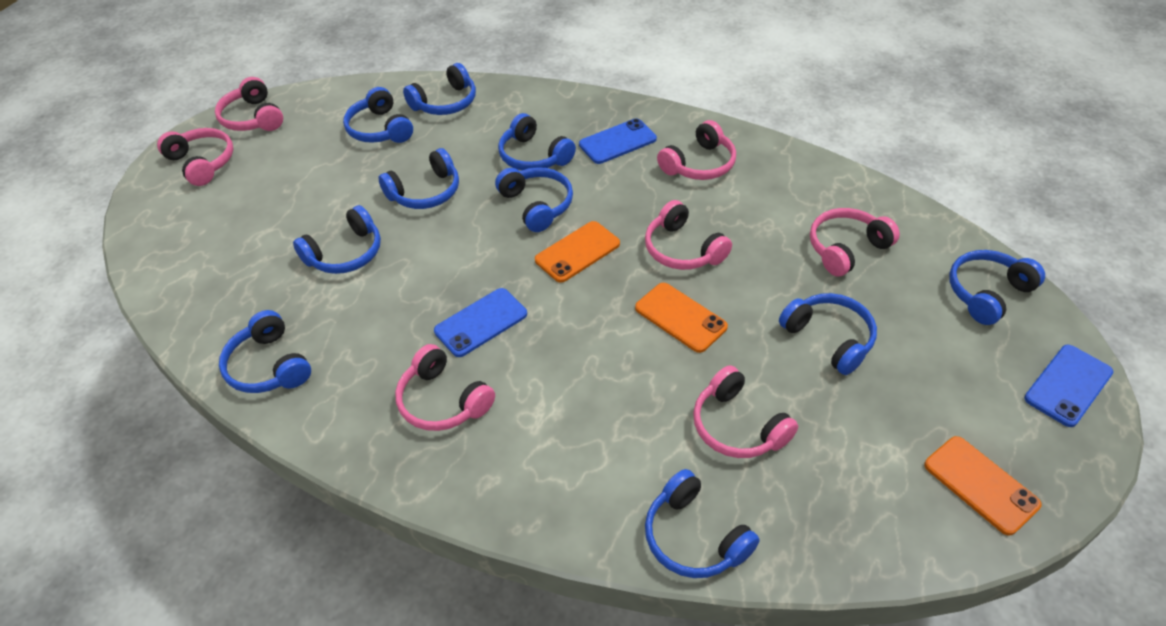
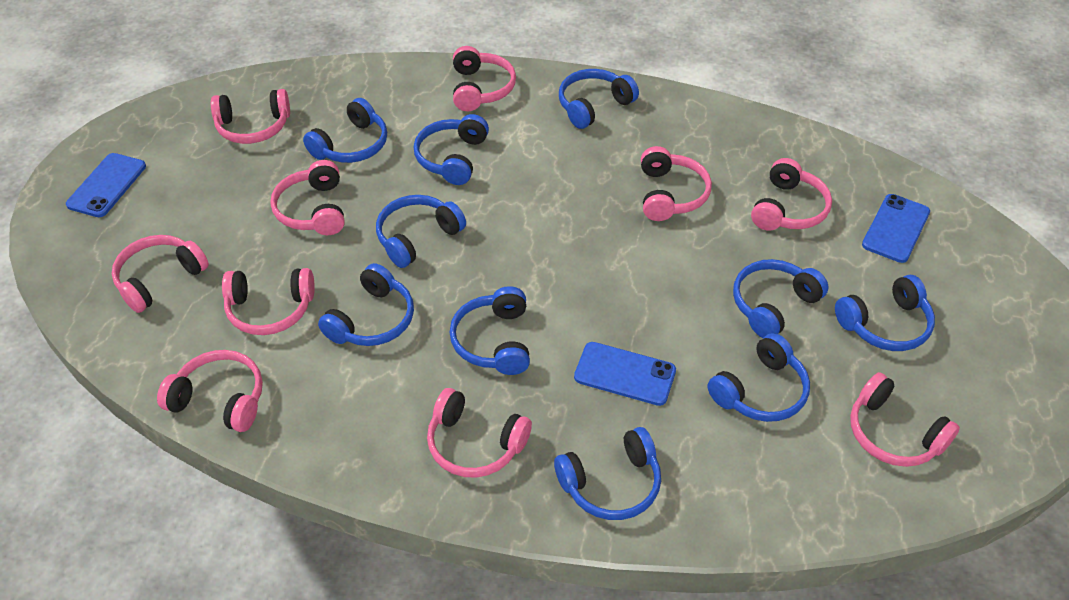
orange phone: 3 -> 0
pink headphones: 7 -> 10

